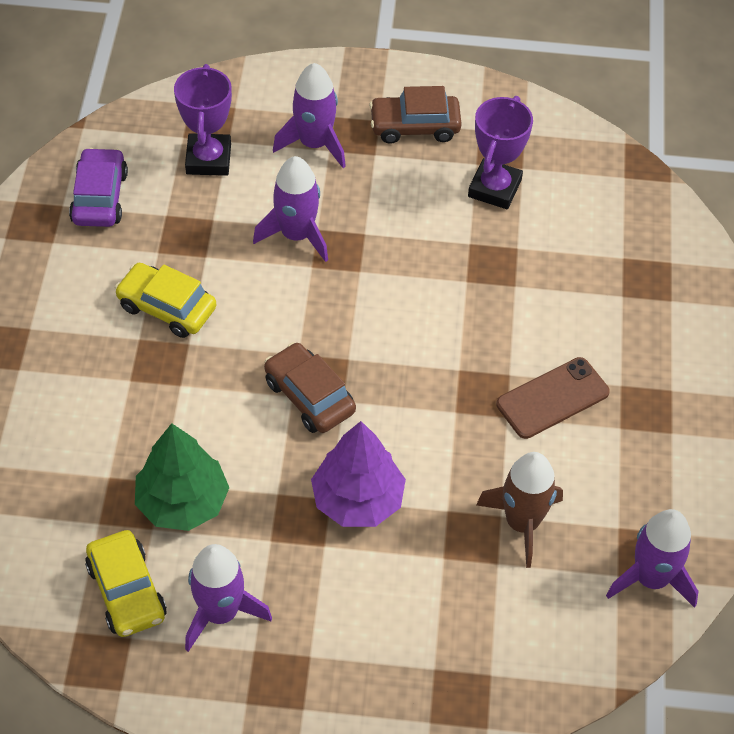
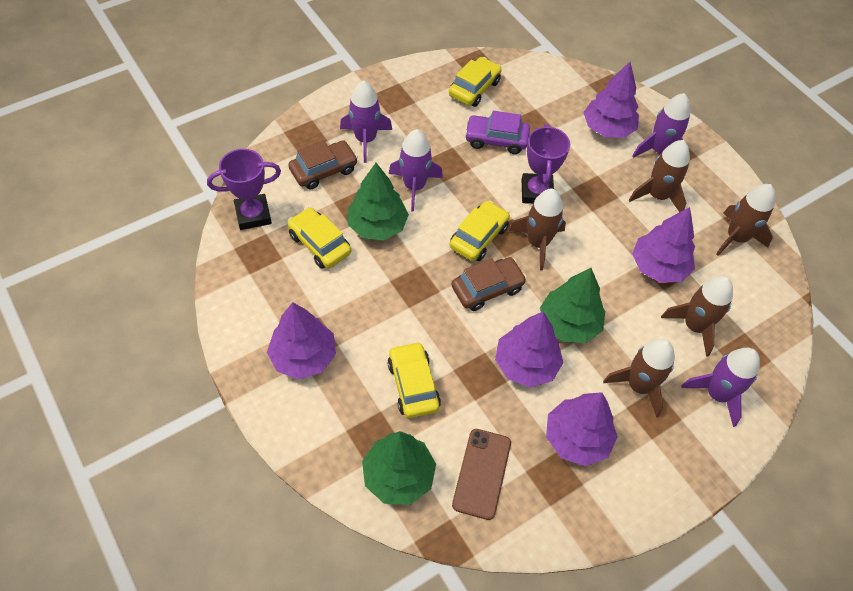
brown rocket: 1 -> 5
green tree: 1 -> 3
purple tree: 1 -> 5
yellow car: 2 -> 4

